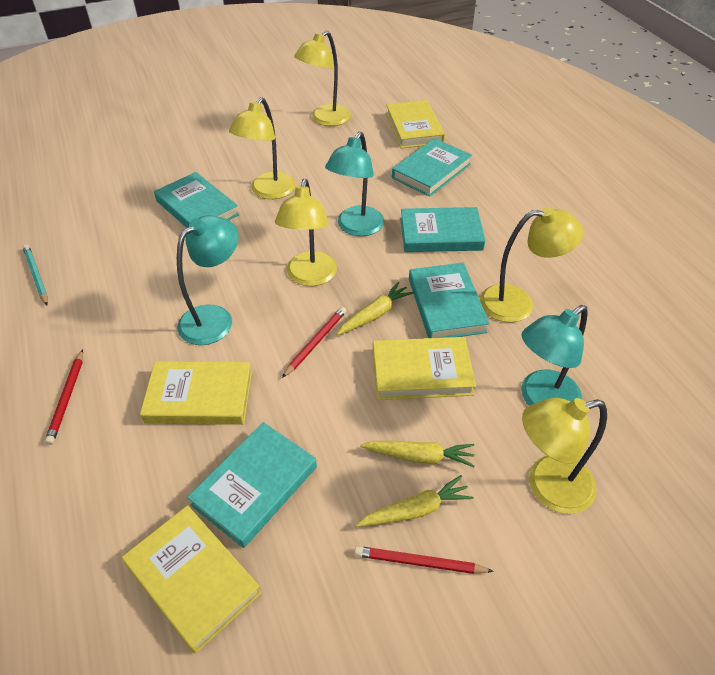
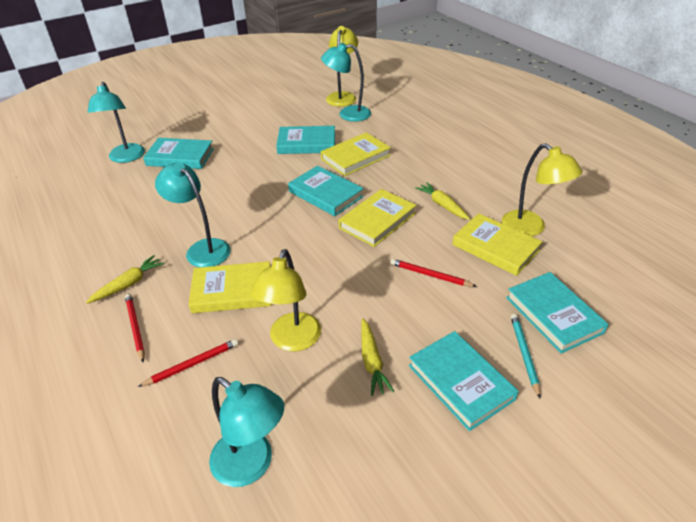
turquoise lamp: 3 -> 4
yellow lamp: 5 -> 3

